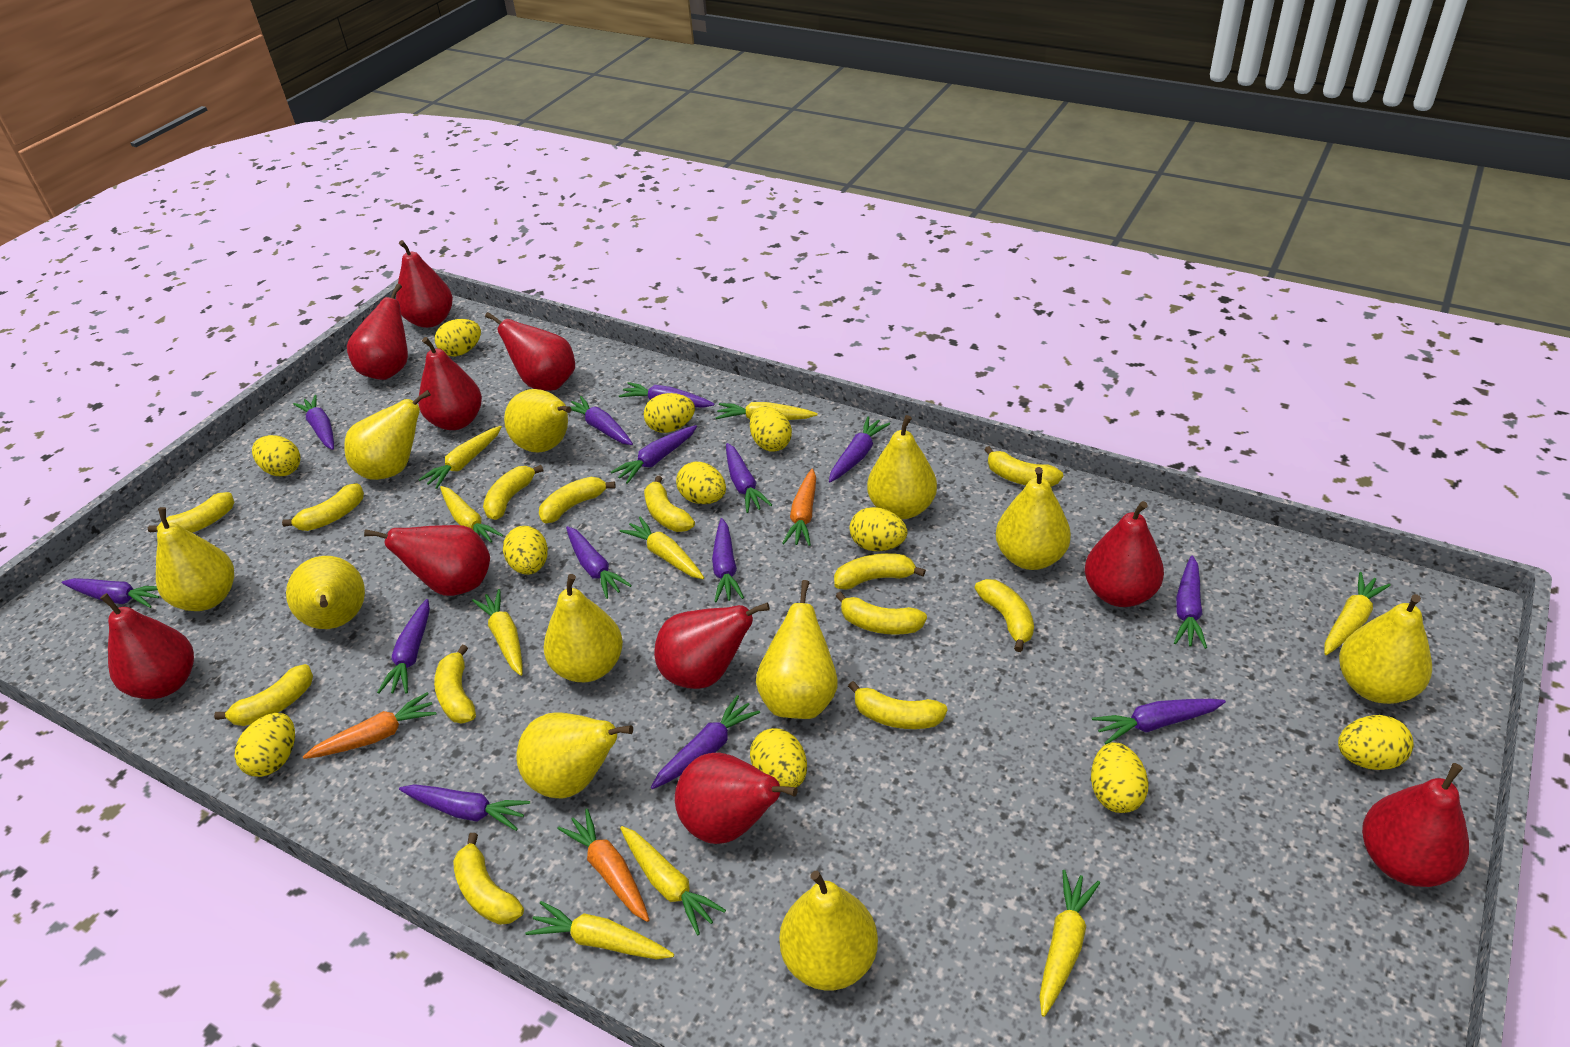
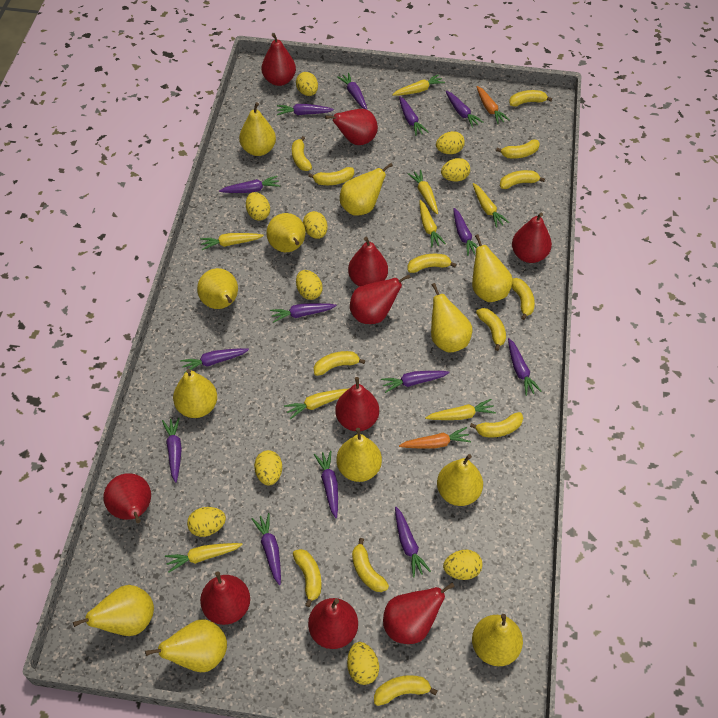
orange carrot: 3 -> 2
yellow carrot: 9 -> 8
yellow egg: 11 -> 10
yellow pear: 11 -> 12

